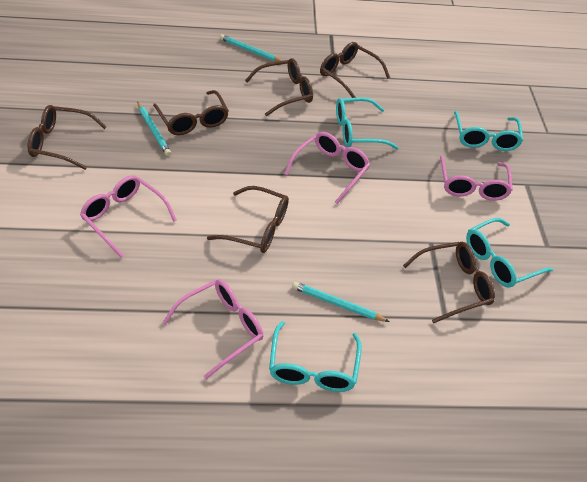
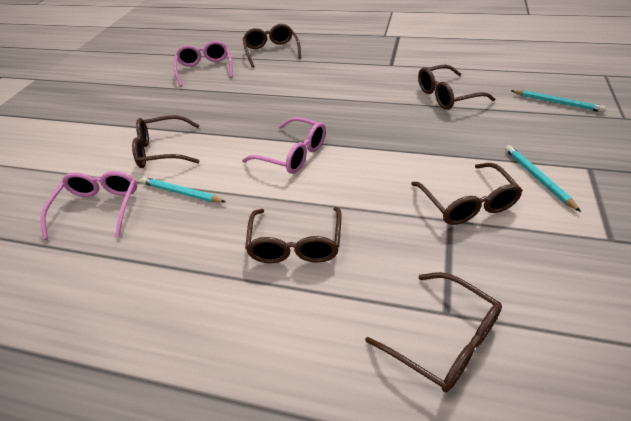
pink glasses: 4 -> 3
turquoise glasses: 4 -> 0

